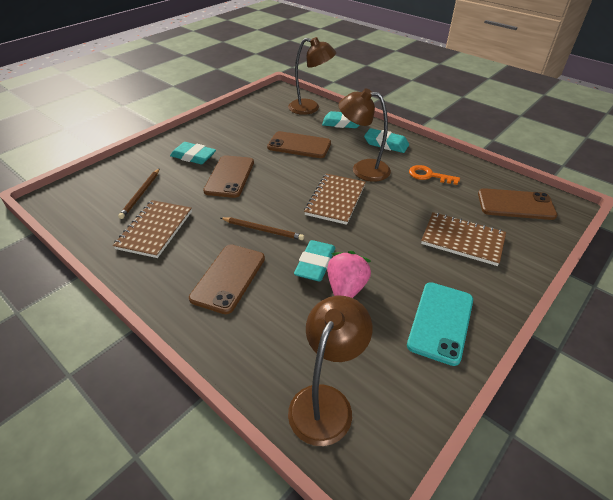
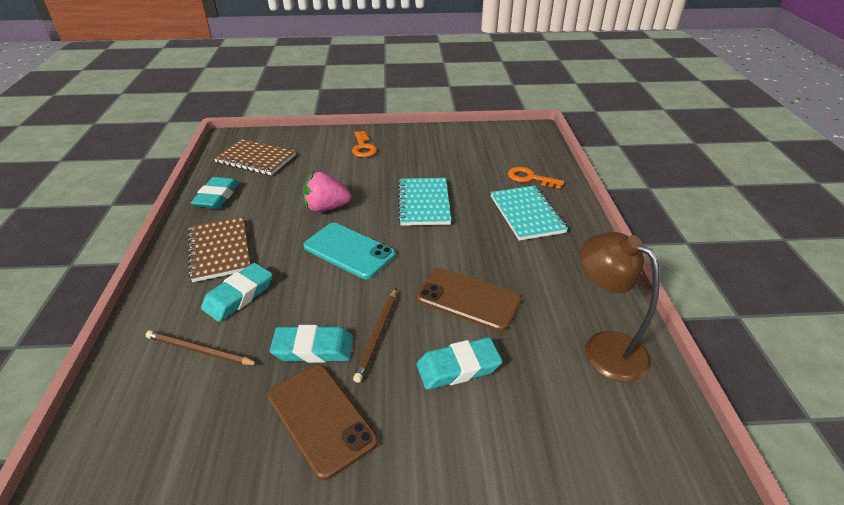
brown lamp: 3 -> 1
brown notebook: 3 -> 2
brown phone: 4 -> 2
orange key: 1 -> 2
turquoise notebook: 0 -> 2

